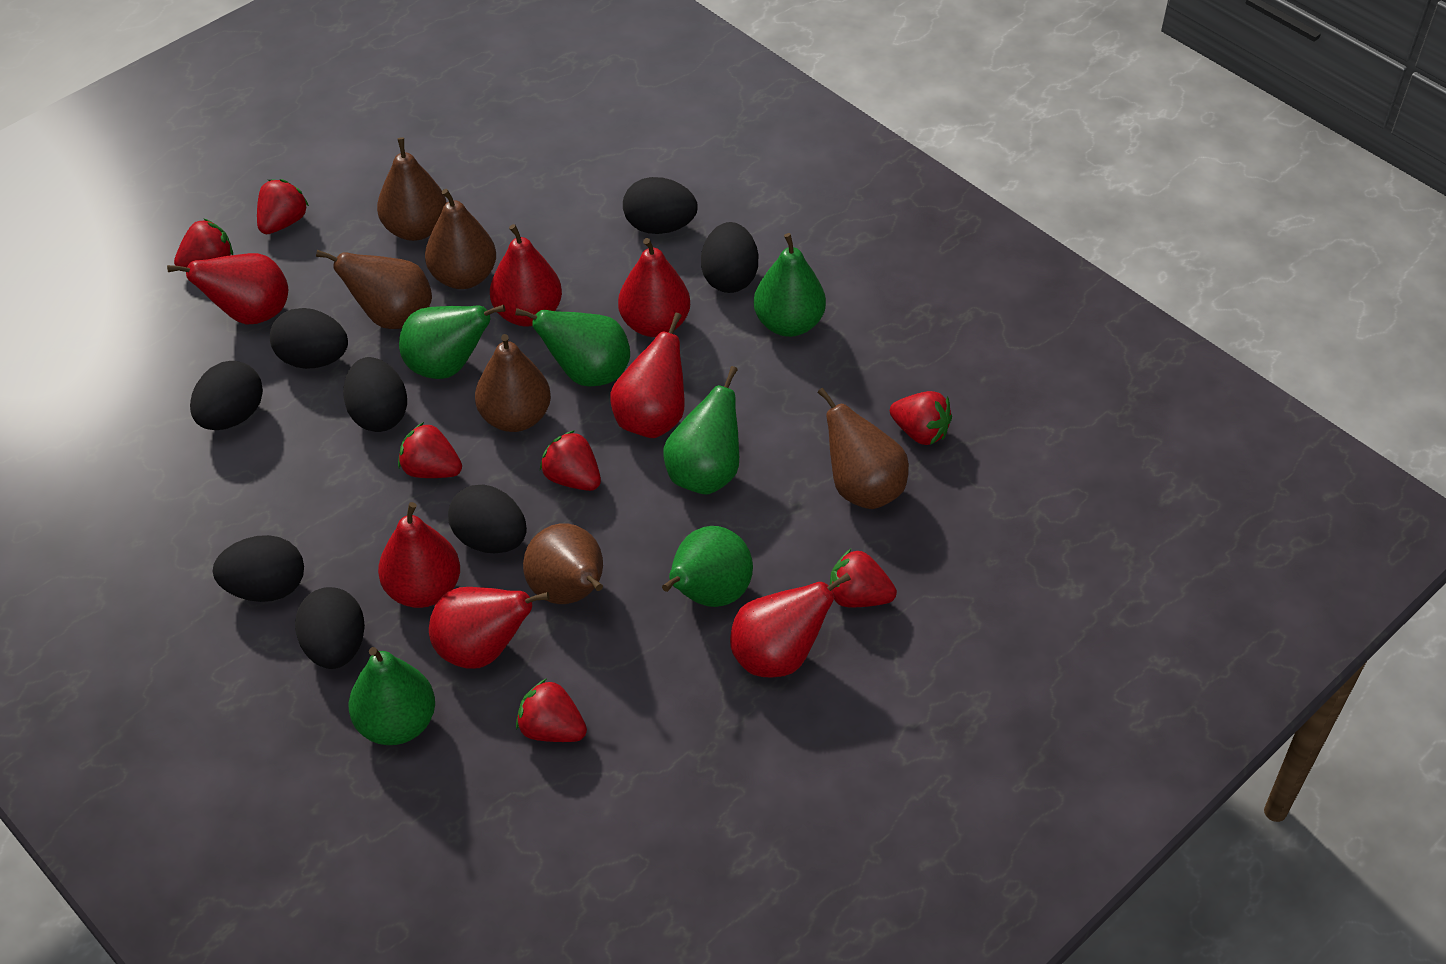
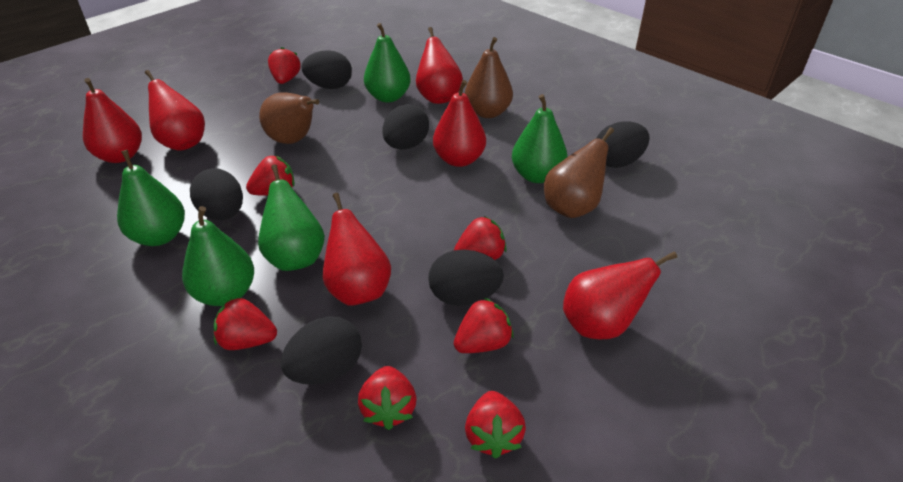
black egg: 8 -> 6
brown pear: 6 -> 3
green pear: 6 -> 5
red pear: 7 -> 6

